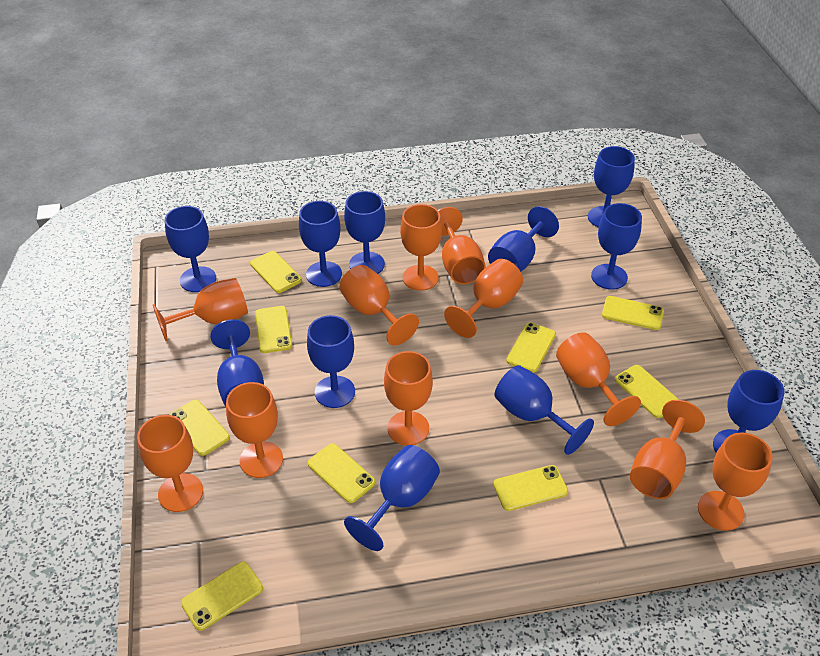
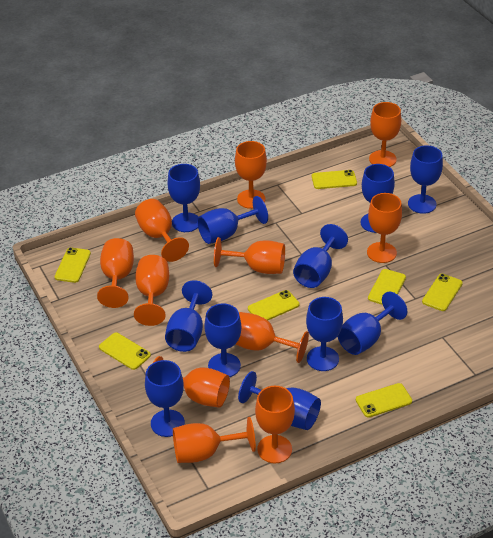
yellow phone: 9 -> 7

